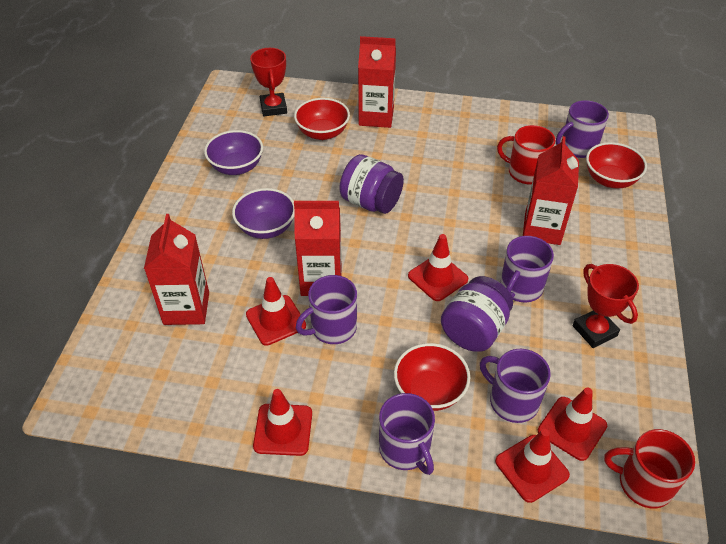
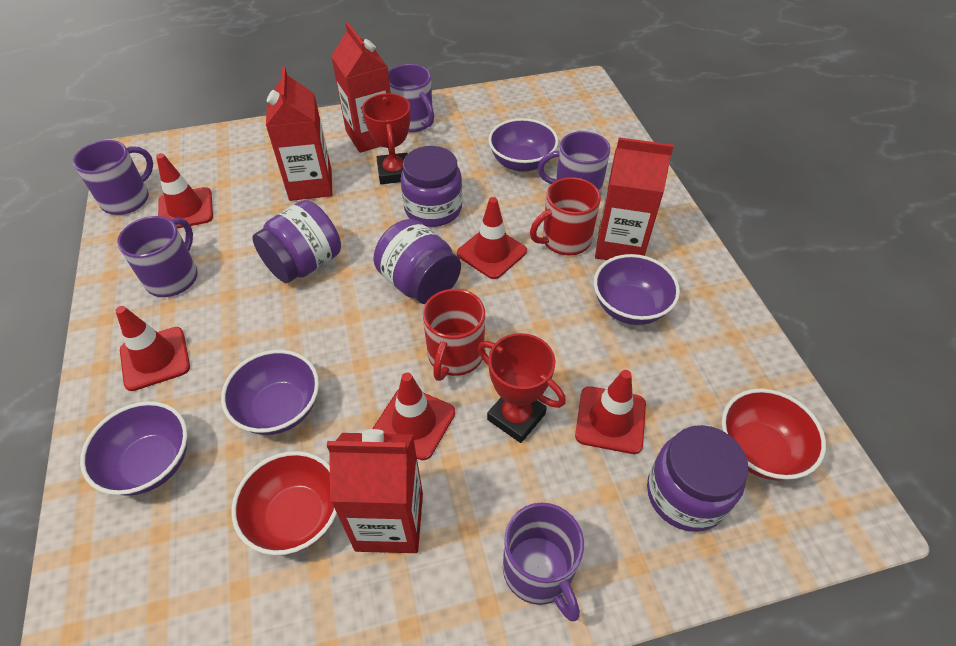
purple bowl: 2 -> 4
purple jar: 2 -> 4
red bowl: 3 -> 2

